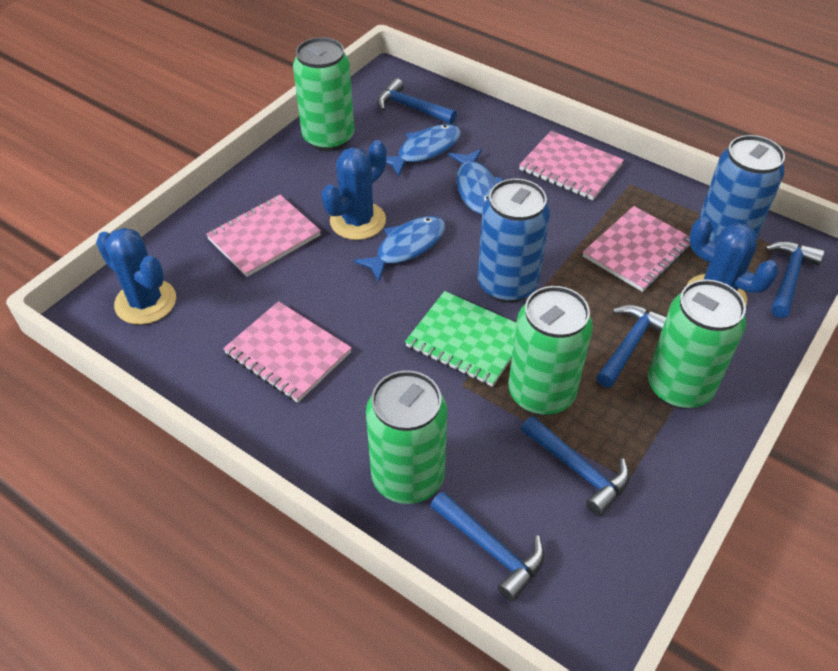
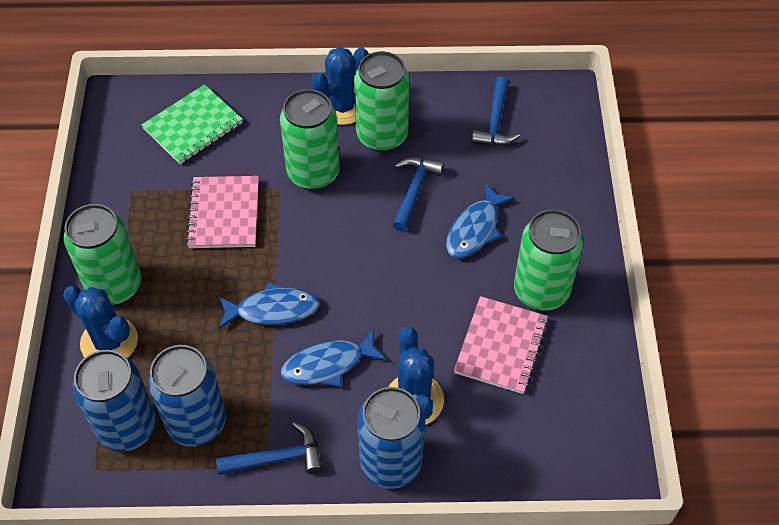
blue can: 2 -> 3
blue hammer: 5 -> 3
pink notebook: 4 -> 2

